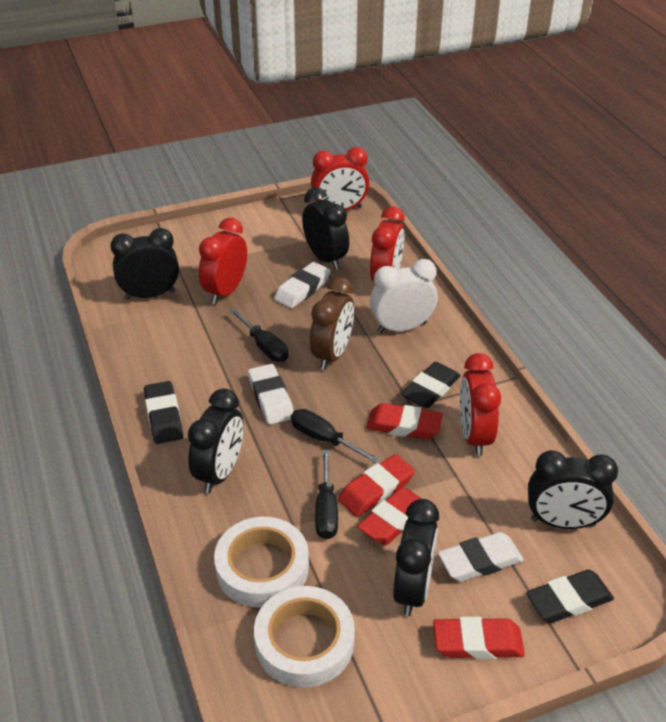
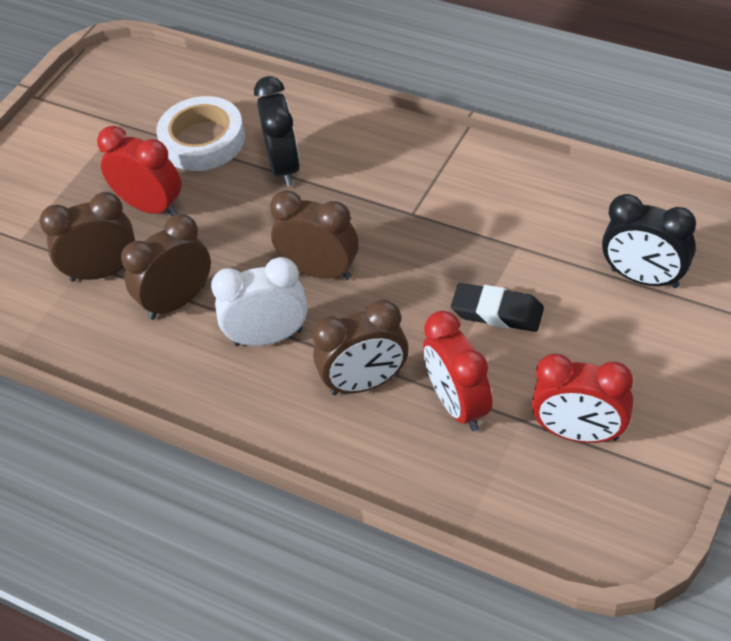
black clock: 5 -> 2
black eraser: 3 -> 1
black screwdriver: 3 -> 0
brown clock: 1 -> 4
red clock: 4 -> 3
red eraser: 4 -> 0
white eraser: 3 -> 0
white tape: 2 -> 1

